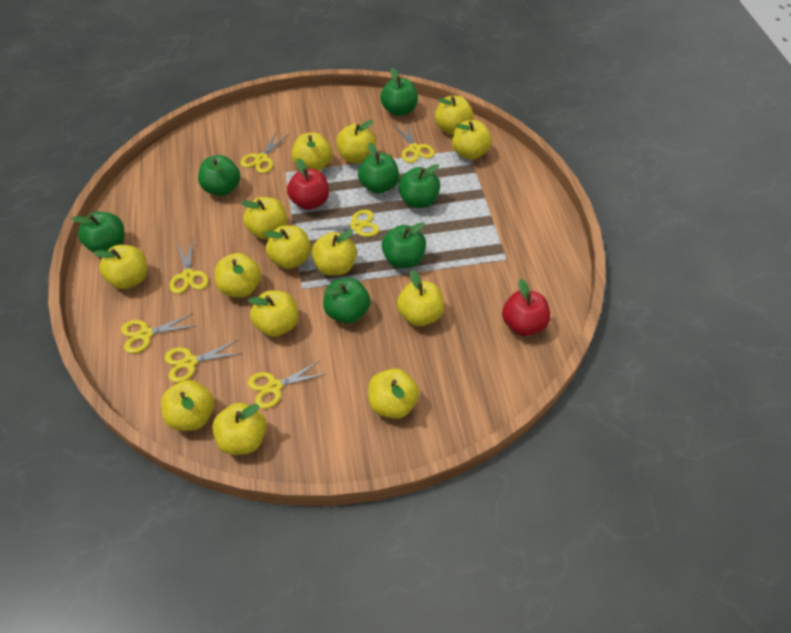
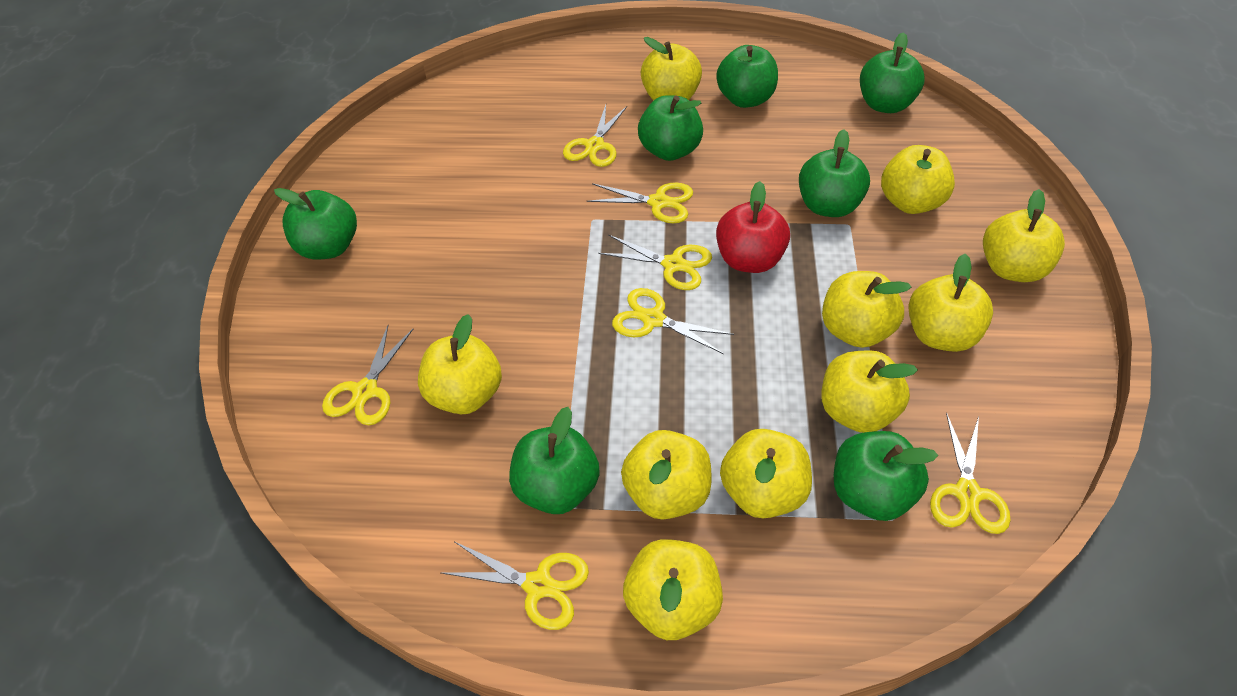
red apple: 2 -> 1
yellow apple: 14 -> 10

